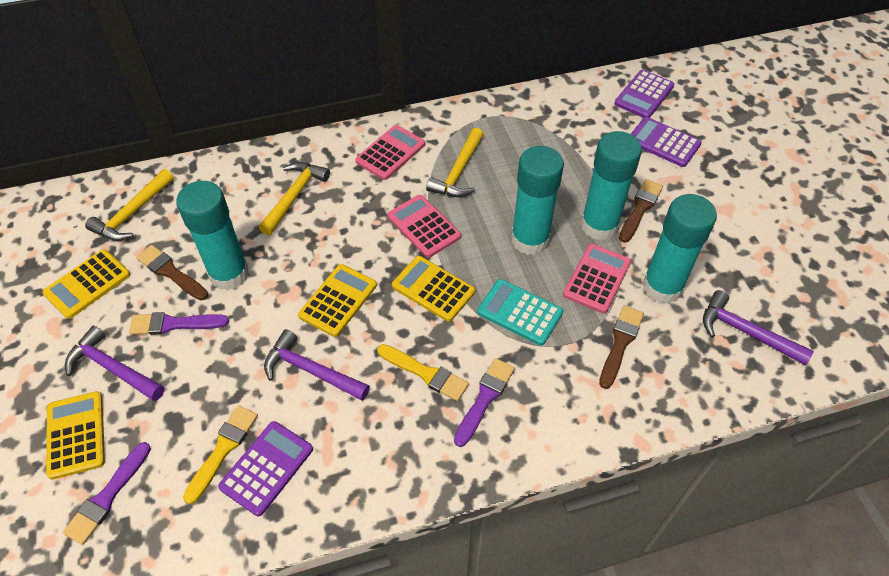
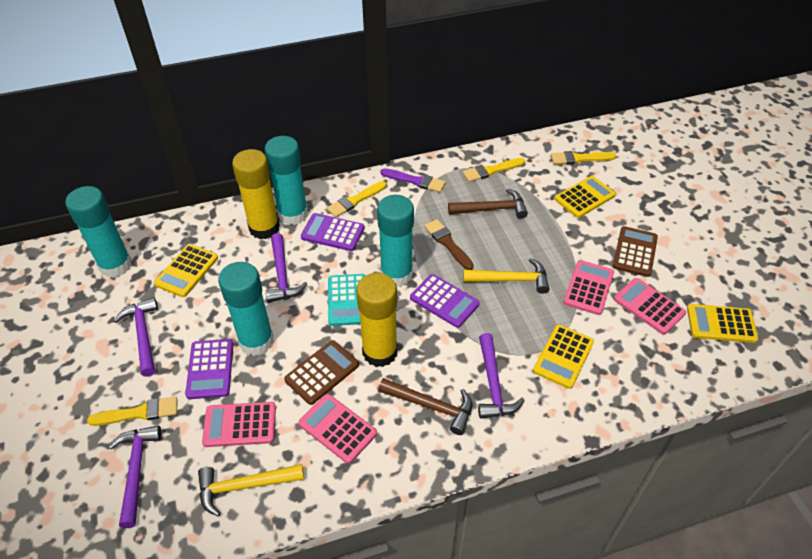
brown brush: 3 -> 1
brown calculator: 0 -> 2
brown hammer: 0 -> 2
pink calculator: 3 -> 4
purple brush: 3 -> 1
purple hammer: 3 -> 4
yellow brush: 2 -> 4
yellow glue stick: 0 -> 2
yellow hammer: 3 -> 2

